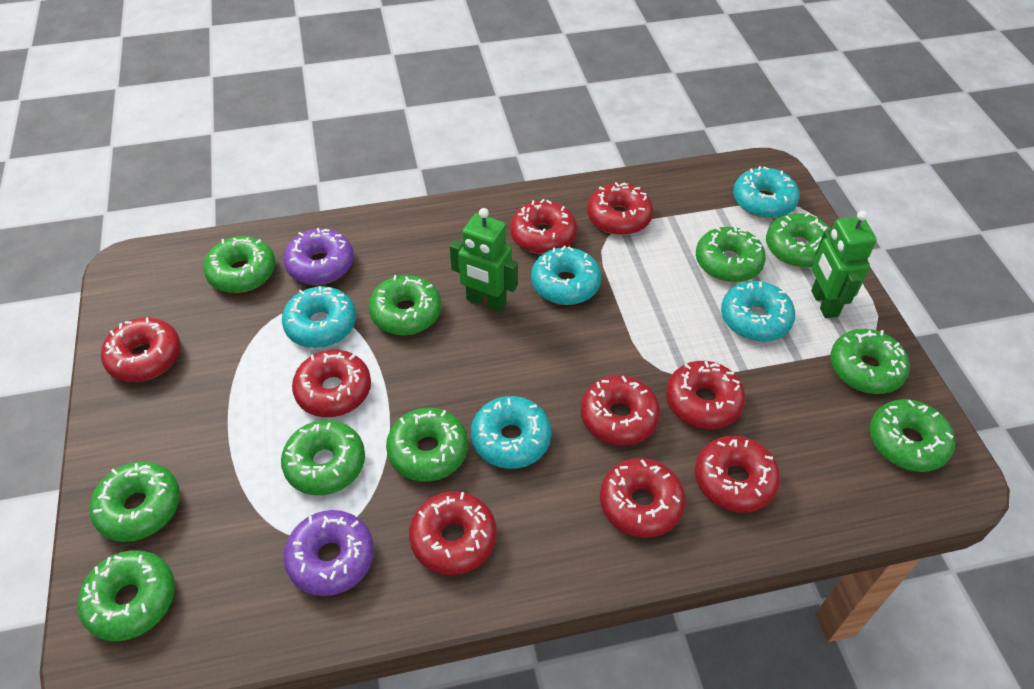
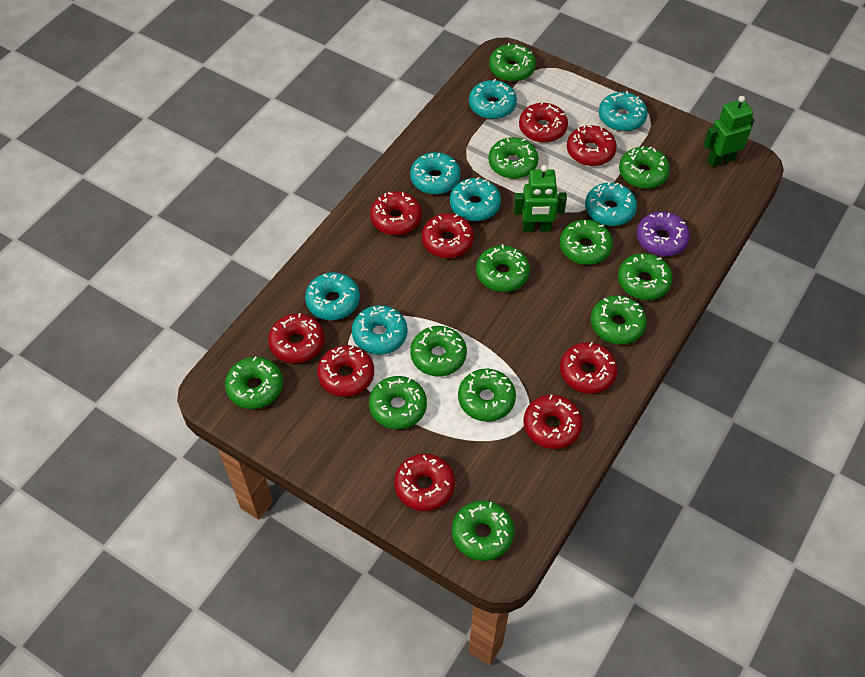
green donut: 10 -> 12
purple donut: 2 -> 1
turquoise donut: 5 -> 7

